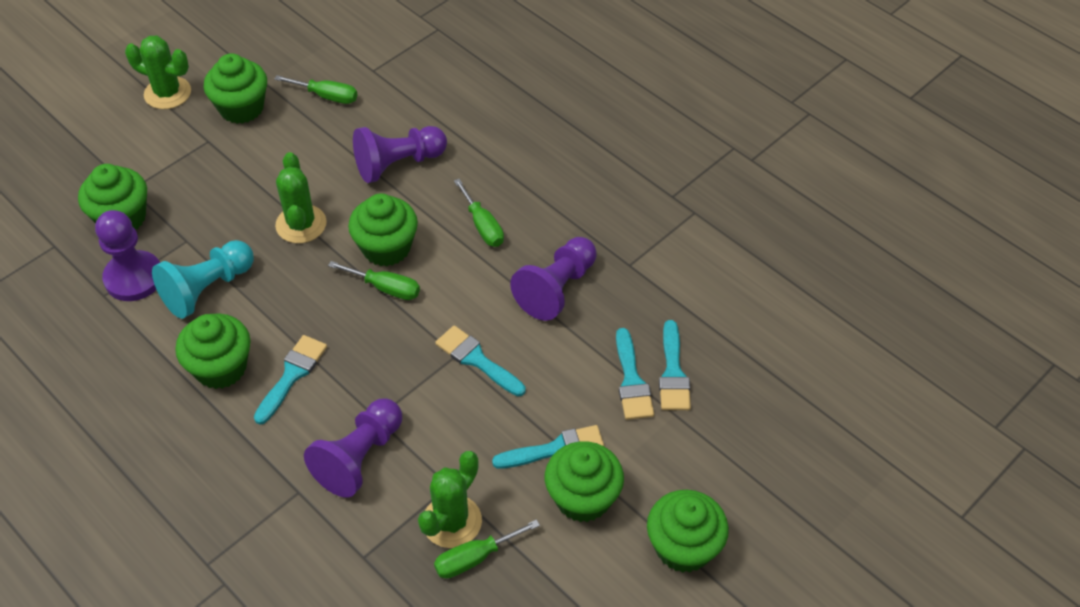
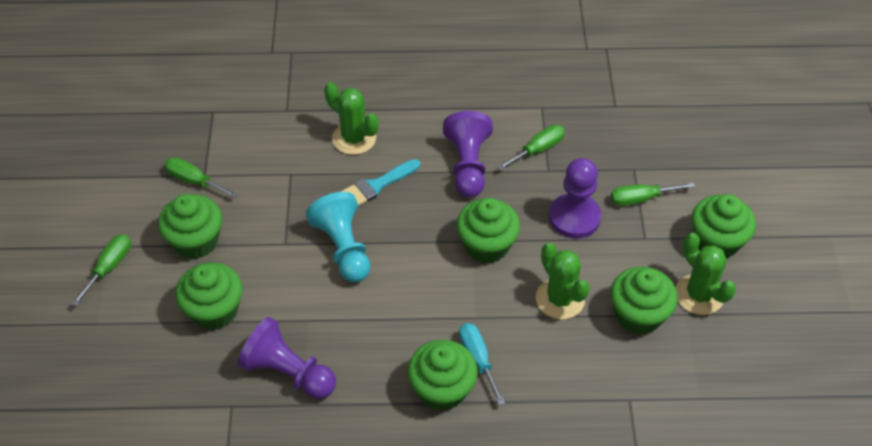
purple pawn: 4 -> 3
turquoise brush: 5 -> 1
turquoise screwdriver: 0 -> 1

